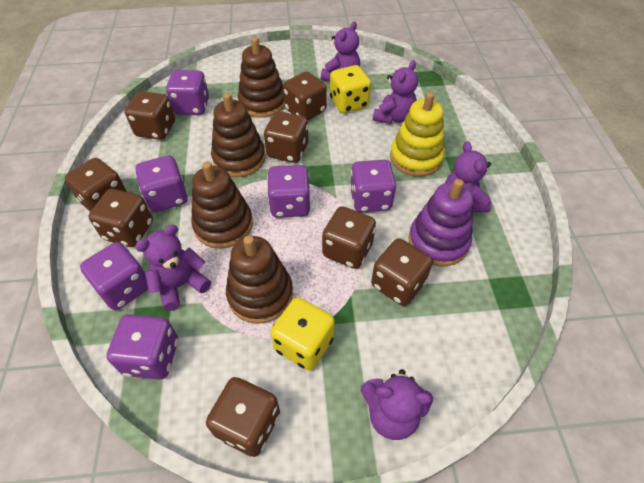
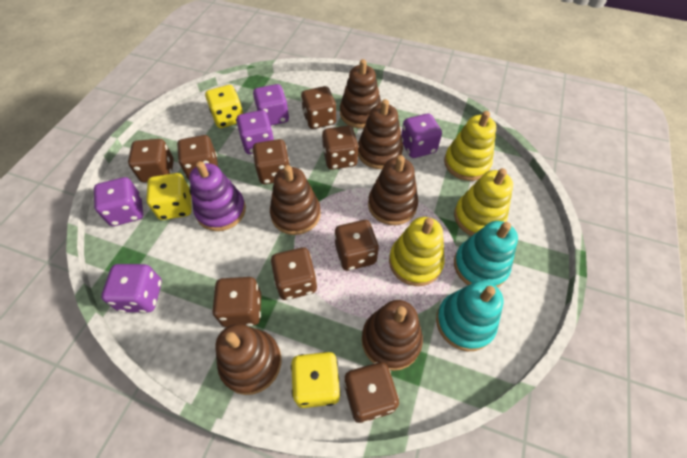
brown dice: 8 -> 9
brown stacking toy: 4 -> 6
purple dice: 6 -> 5
purple teddy bear: 5 -> 0
turquoise stacking toy: 0 -> 2
yellow dice: 2 -> 3
yellow stacking toy: 1 -> 3

